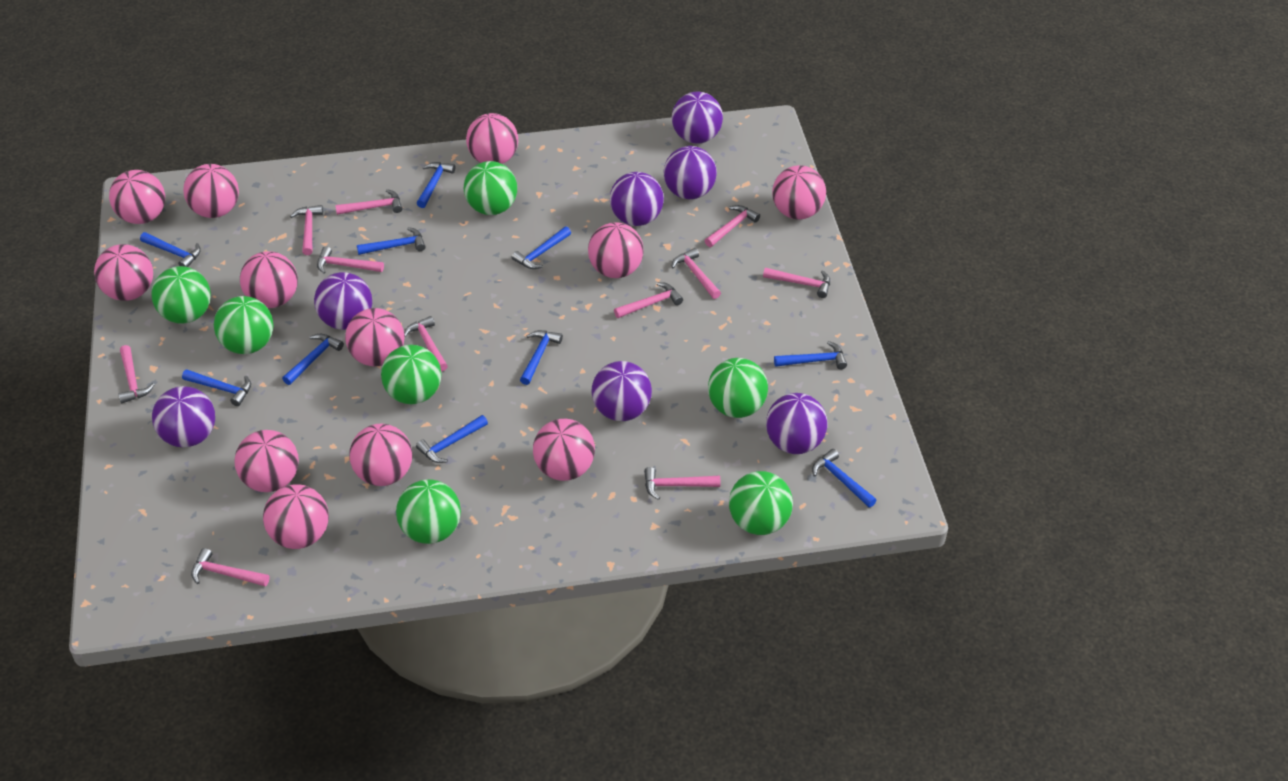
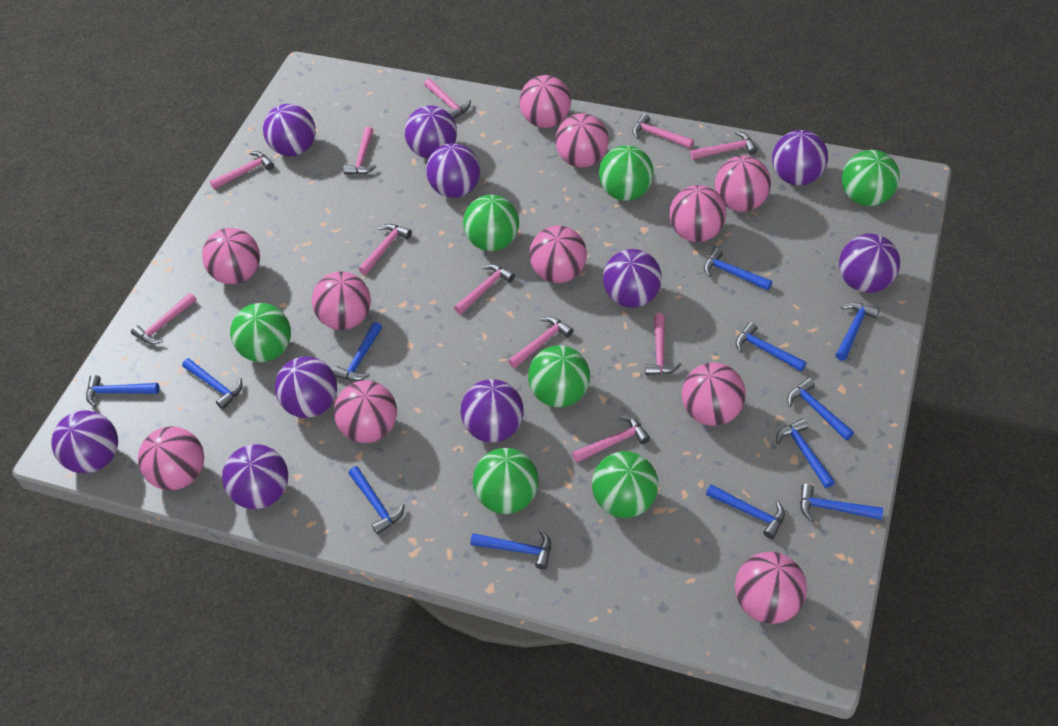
blue hammer: 10 -> 12
pink ball: 12 -> 11
purple ball: 7 -> 10

